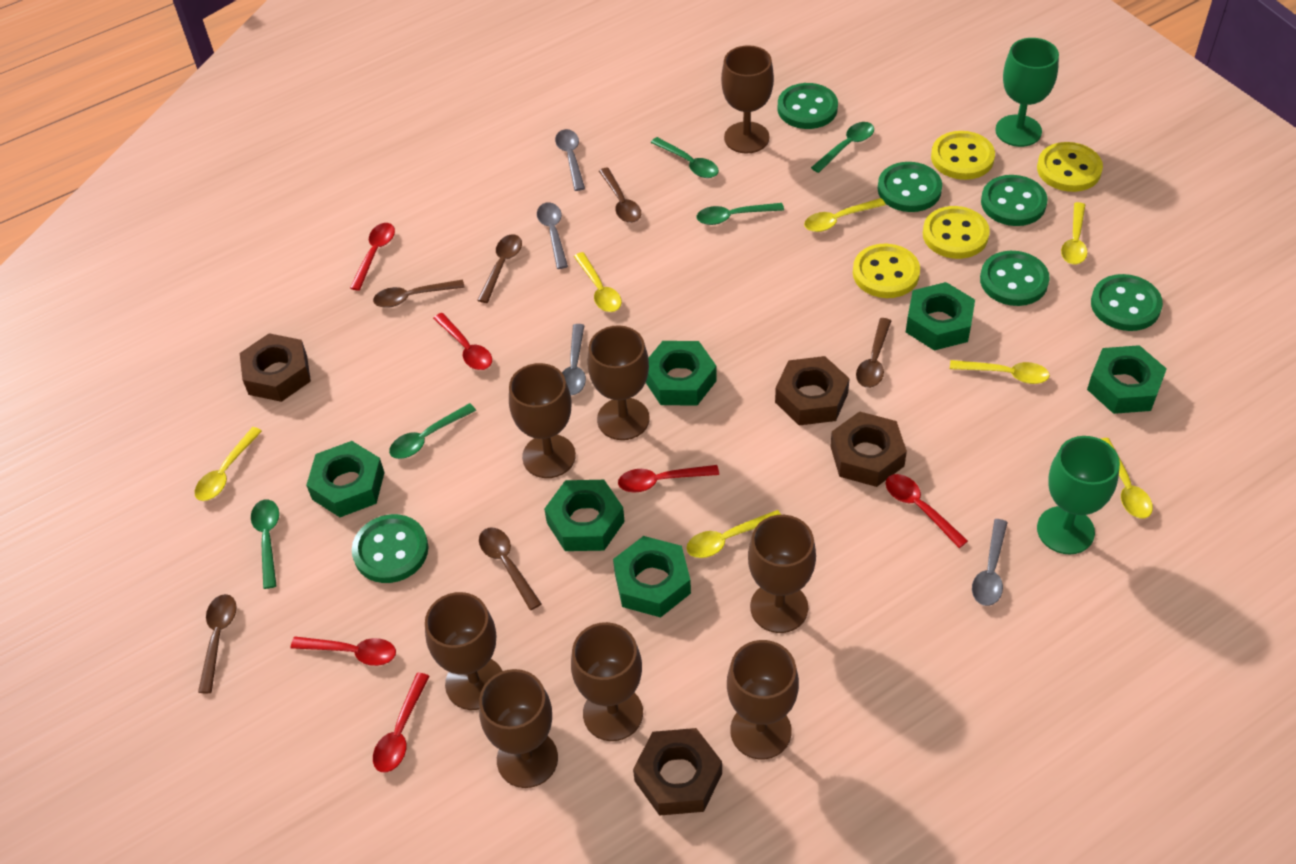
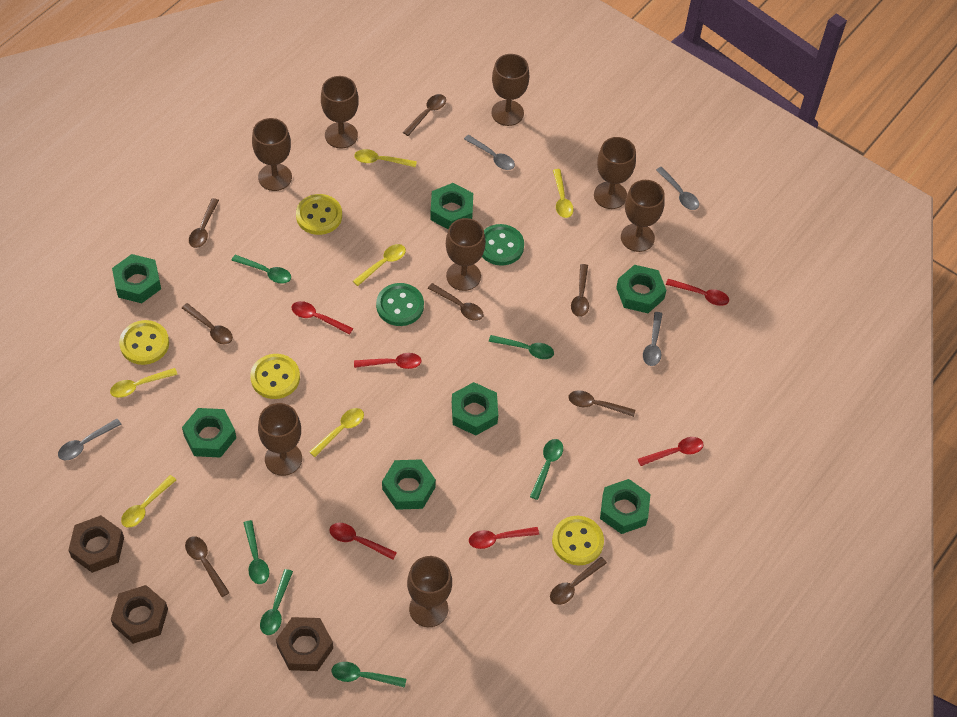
brown nut: 4 -> 3
brown spoon: 6 -> 8
green button: 6 -> 2
green goblet: 2 -> 0
green nut: 6 -> 7
green spoon: 5 -> 6
yellow spoon: 7 -> 6

